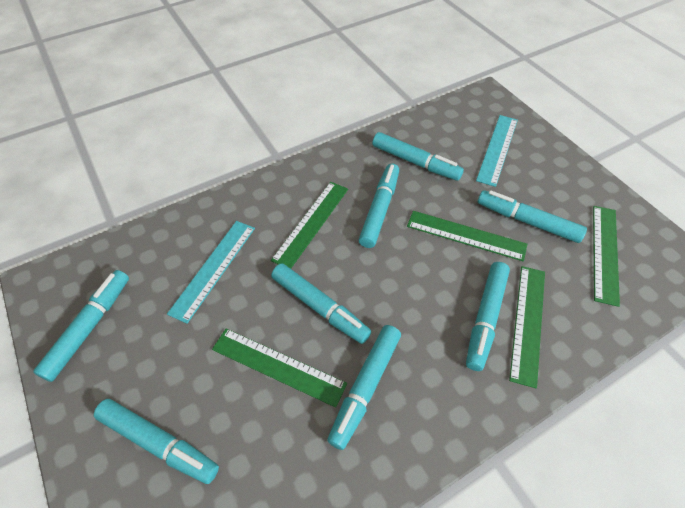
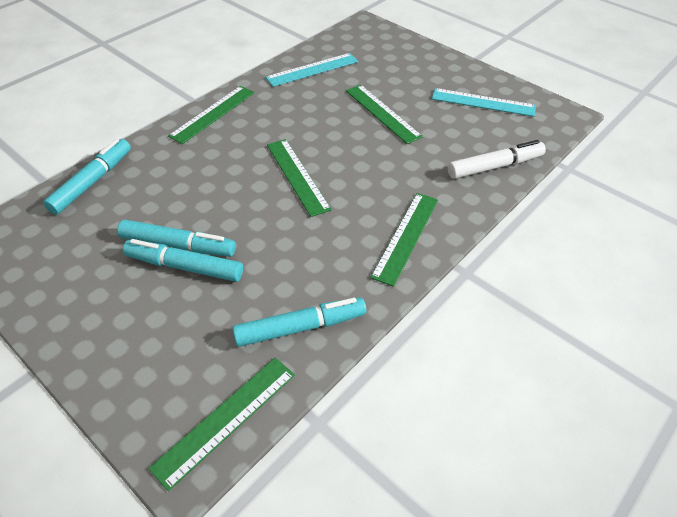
turquoise marker: 8 -> 4
white marker: 0 -> 1

